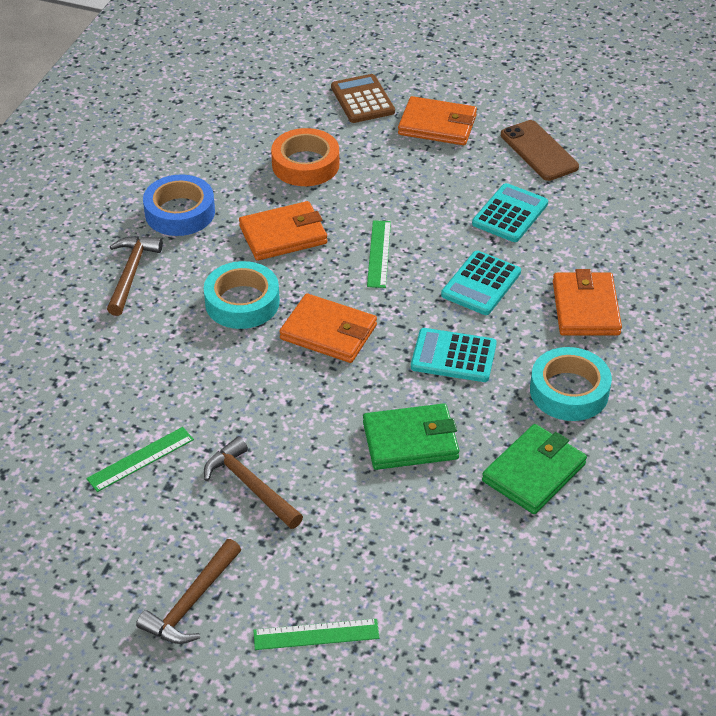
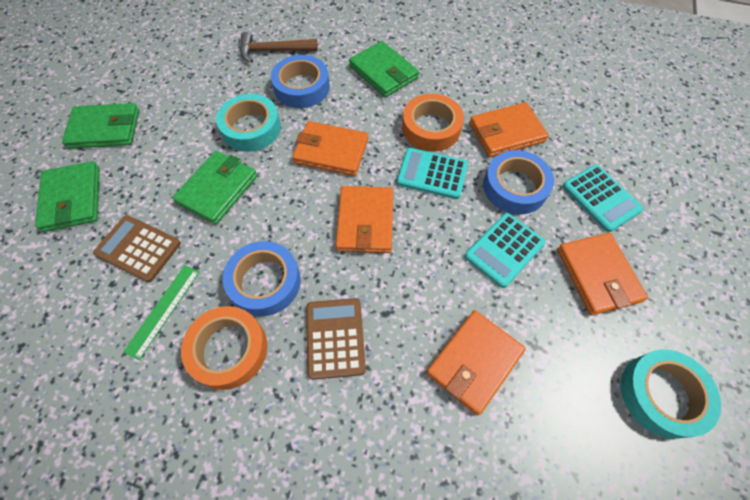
blue tape: 1 -> 3
brown calculator: 1 -> 2
brown hammer: 3 -> 1
brown phone: 1 -> 0
green ruler: 3 -> 1
green wallet: 2 -> 4
orange tape: 1 -> 2
orange wallet: 4 -> 5

